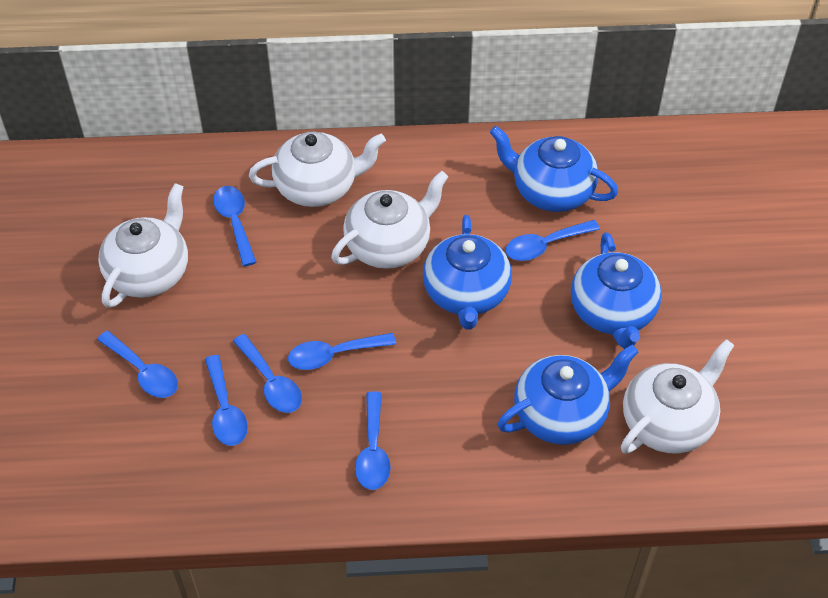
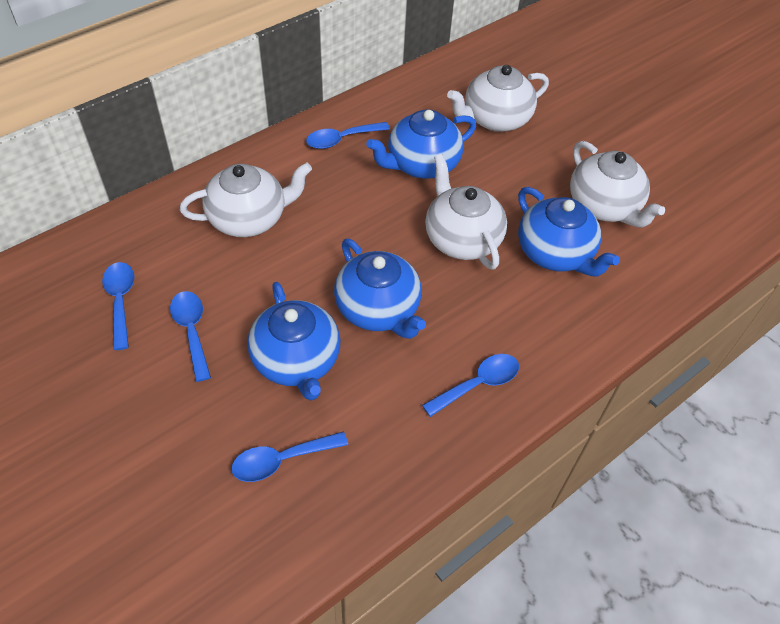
blue spoon: 7 -> 5

